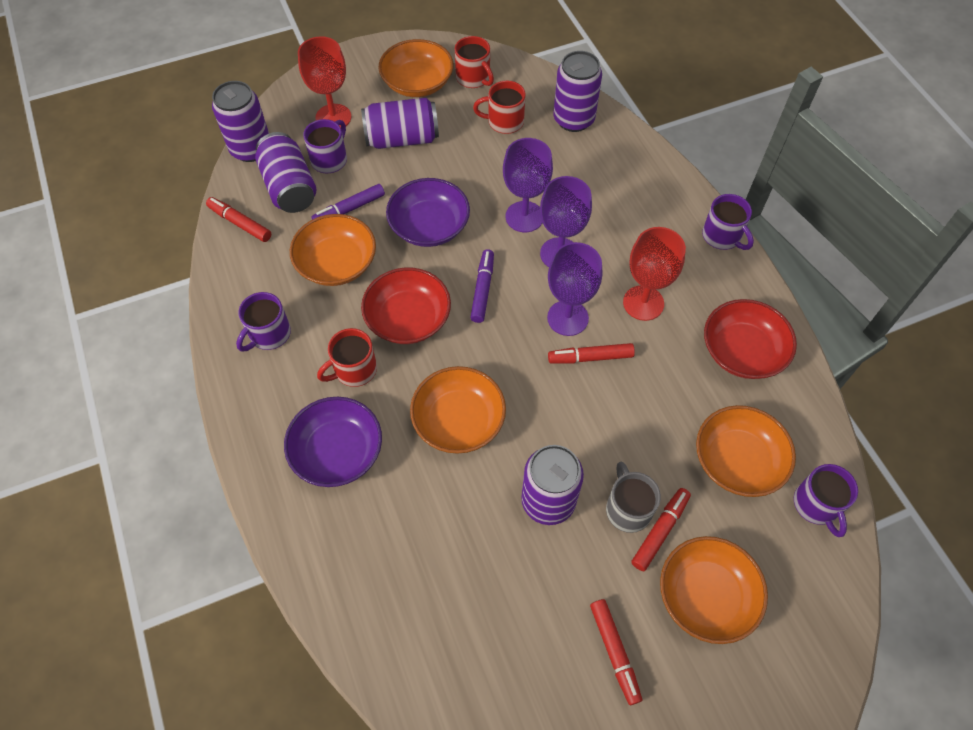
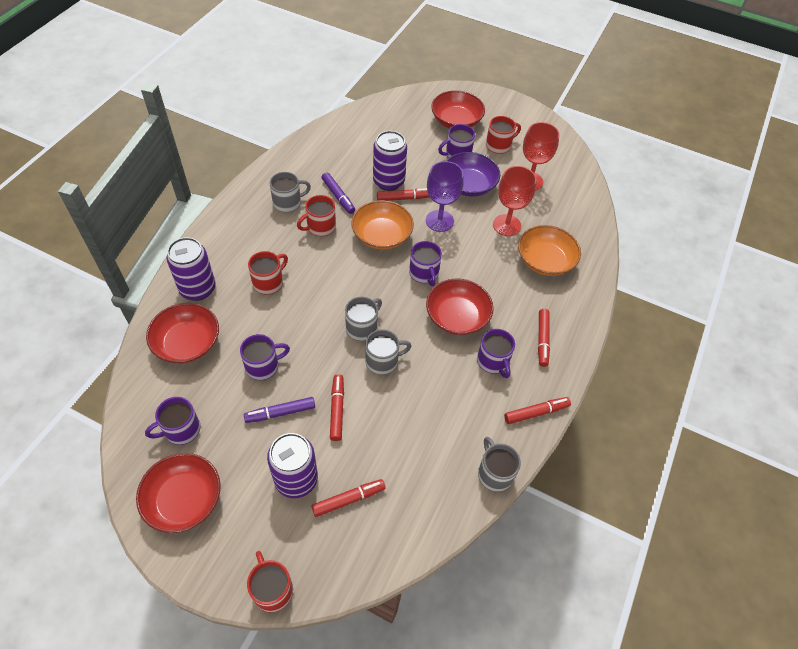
grey mug: 1 -> 4
orange bowl: 5 -> 2
purple bowl: 2 -> 1
purple can: 5 -> 3
purple goblet: 3 -> 1
purple mug: 4 -> 5
red bowl: 2 -> 4
red marker: 4 -> 5
red mug: 3 -> 4

